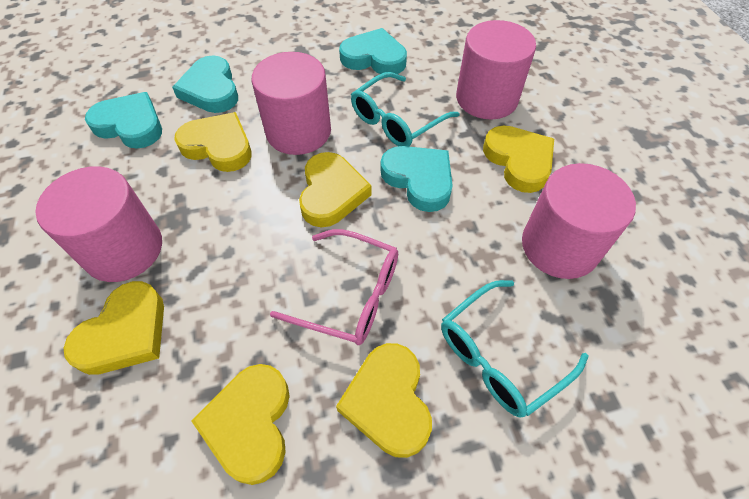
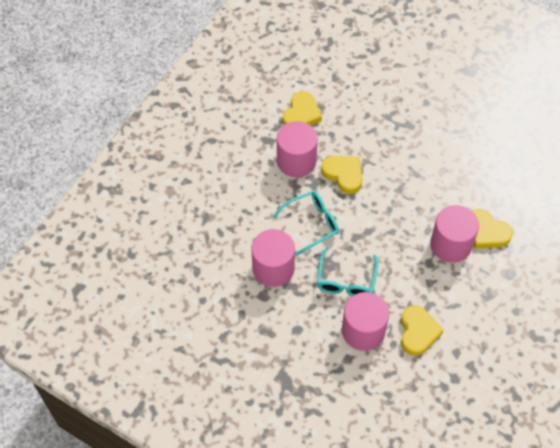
pink glasses: 1 -> 0
turquoise heart: 4 -> 0
yellow heart: 6 -> 4

